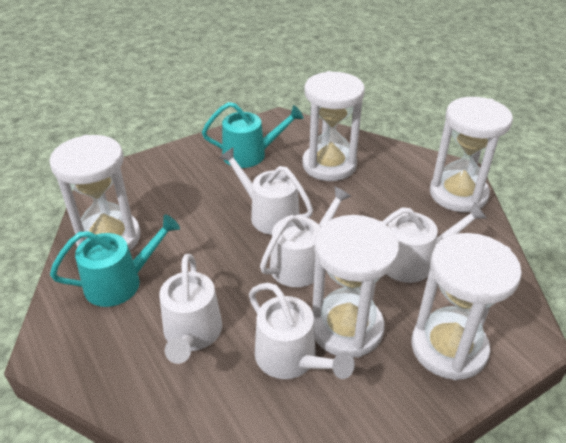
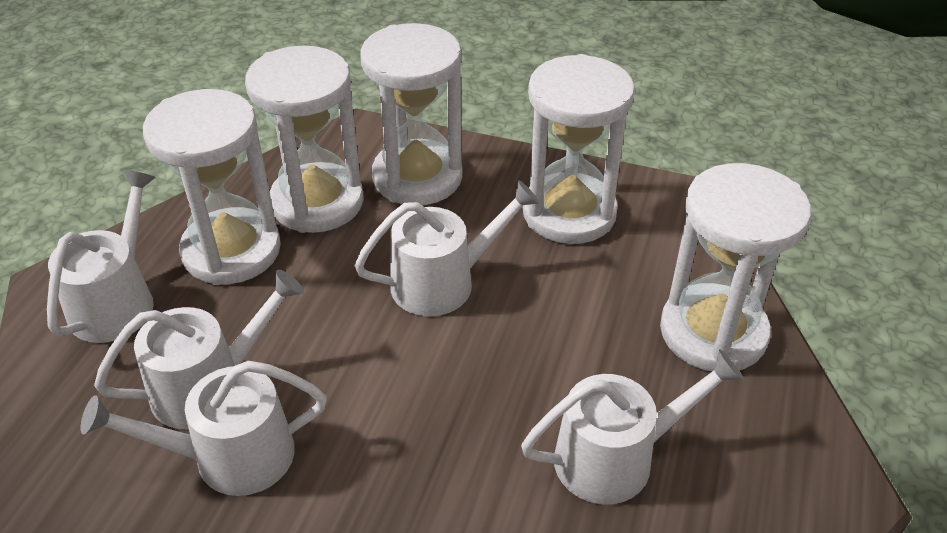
turquoise watering can: 2 -> 0

